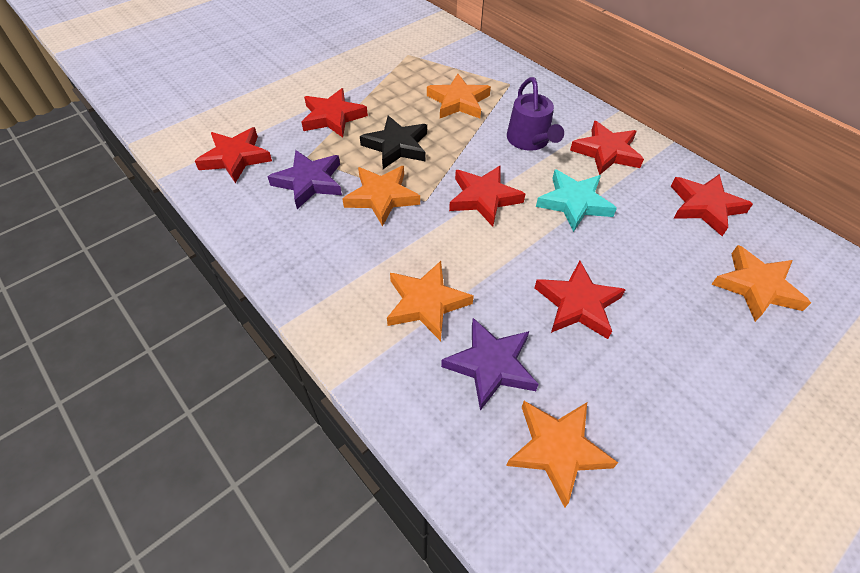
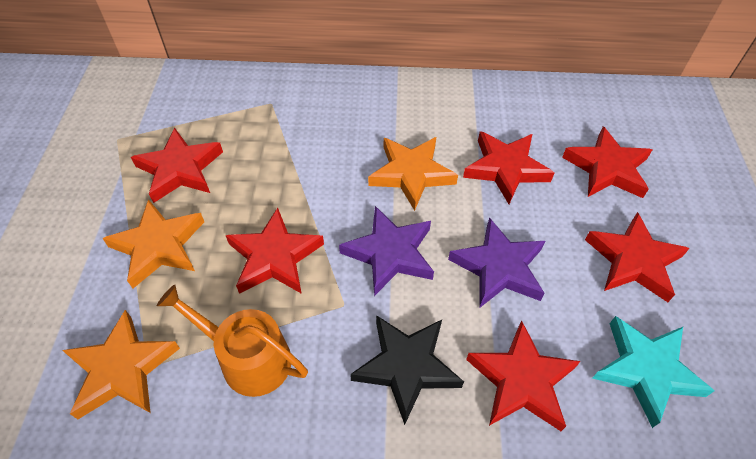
orange star: 5 -> 3
orange watering can: 0 -> 1
purple watering can: 1 -> 0

